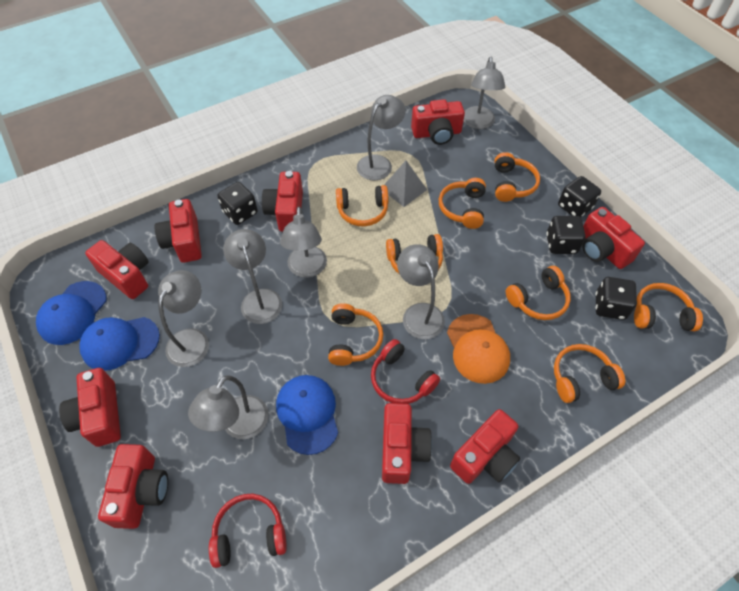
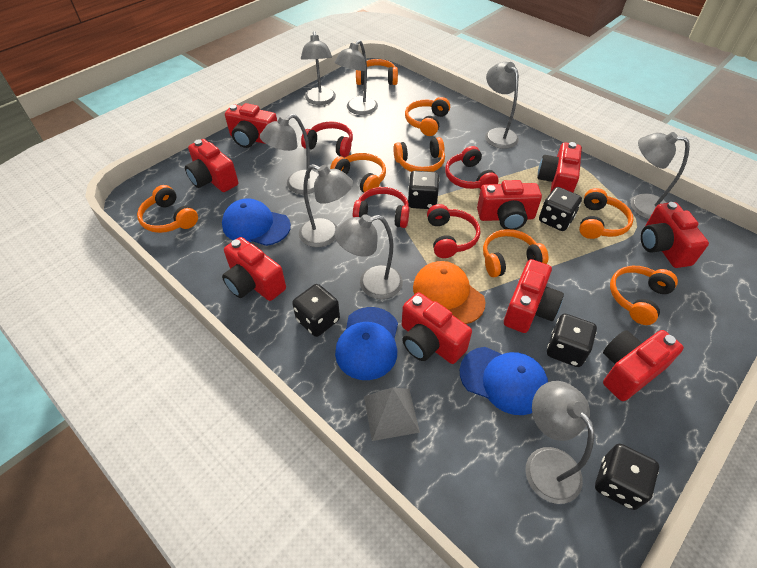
black dice: 4 -> 5
grey lamp: 7 -> 8
red headphones: 2 -> 4

